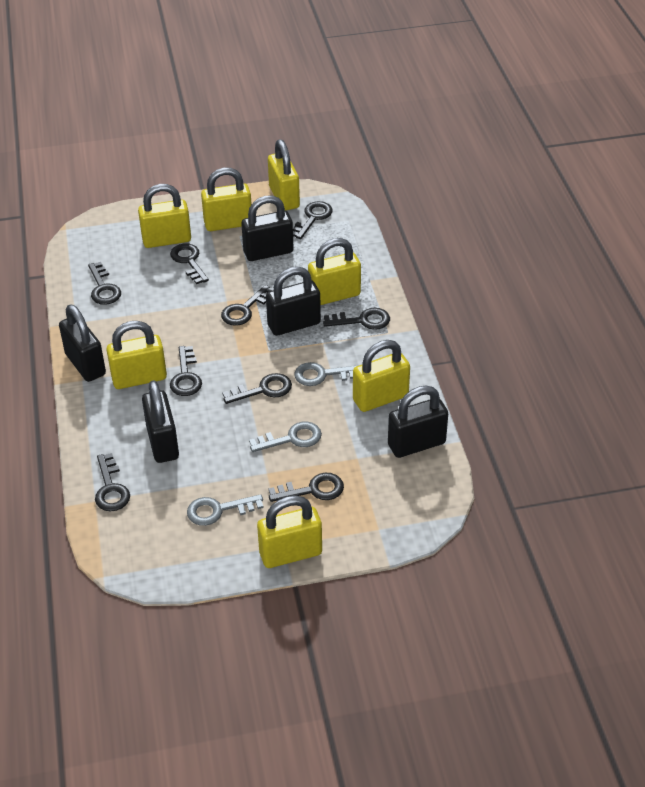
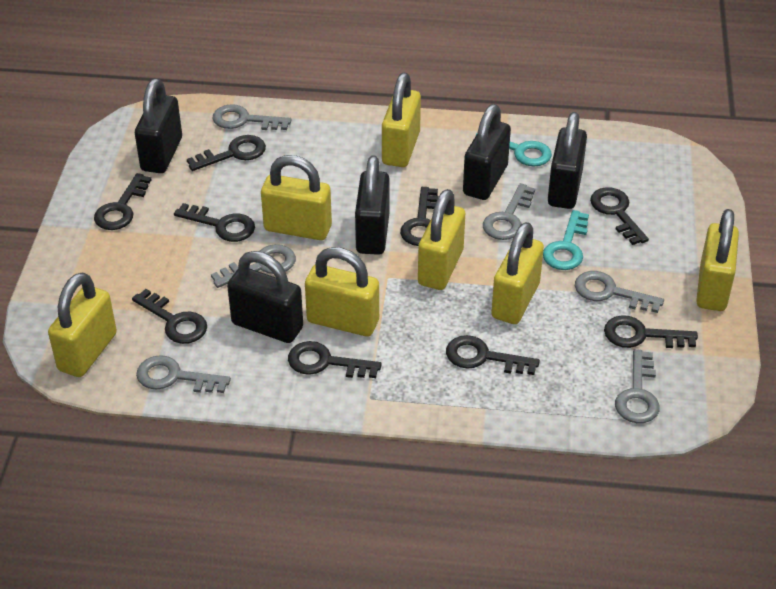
grey key: 3 -> 6
turquoise key: 0 -> 2

